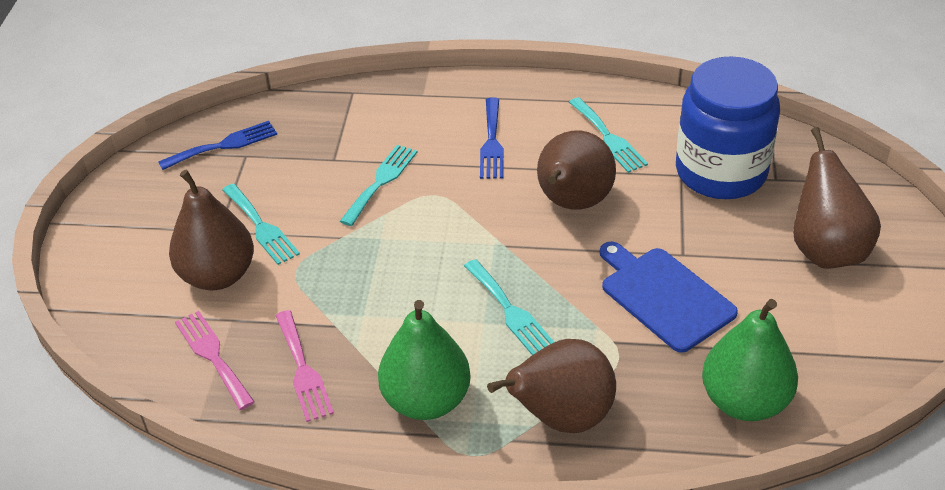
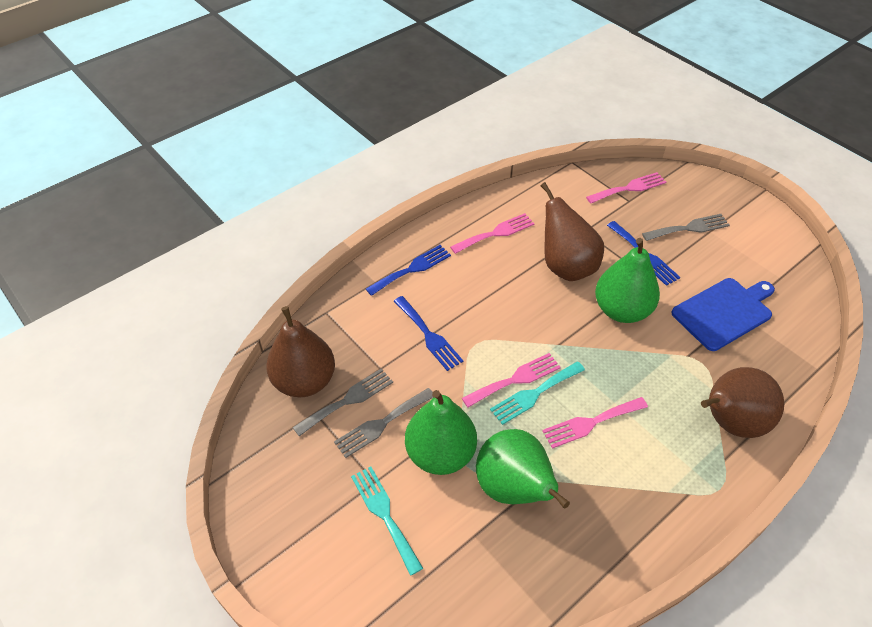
blue fork: 2 -> 3
blue jar: 1 -> 0
brown pear: 4 -> 3
green pear: 2 -> 3
grey fork: 0 -> 3
pink fork: 2 -> 4
turquoise fork: 4 -> 2

